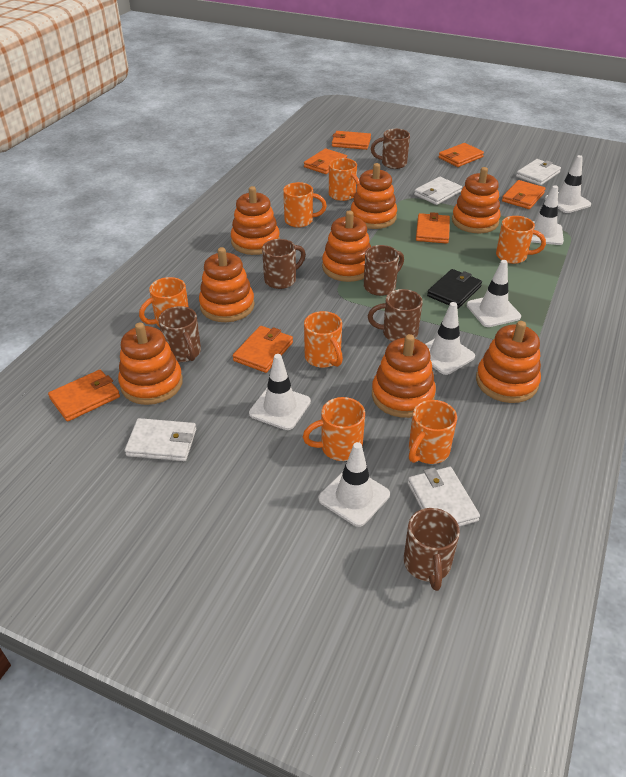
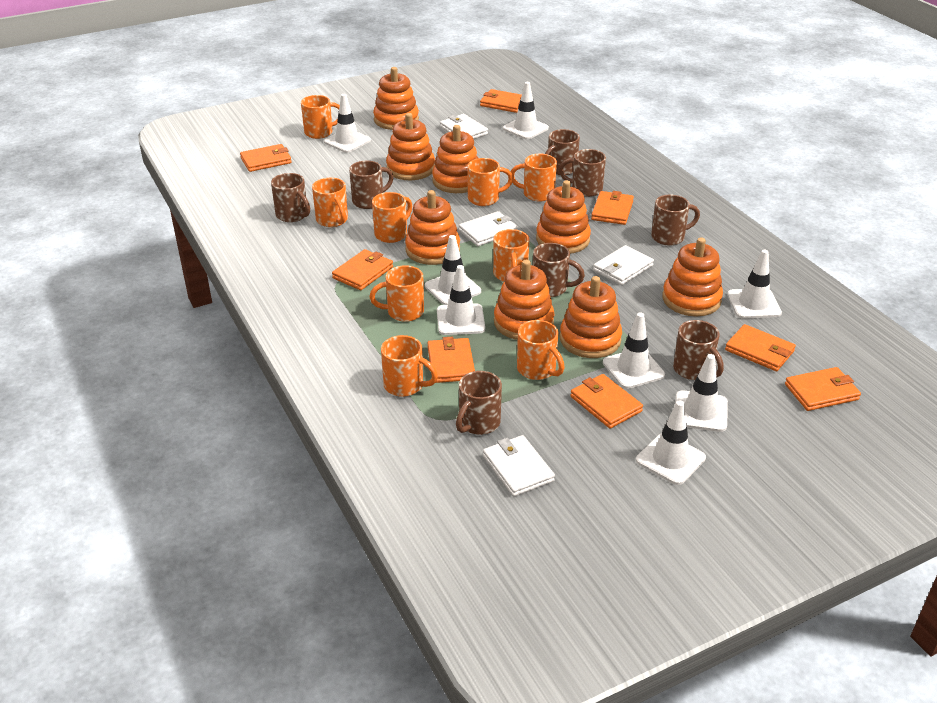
black wallet: 1 -> 0
brown mug: 6 -> 8
orange mug: 7 -> 9
orange wallet: 7 -> 8
white traffic cone: 6 -> 8

